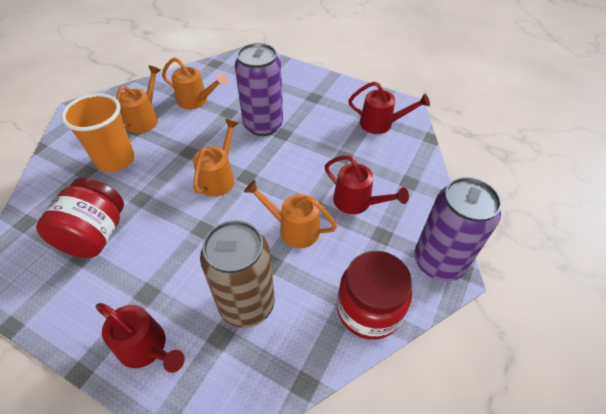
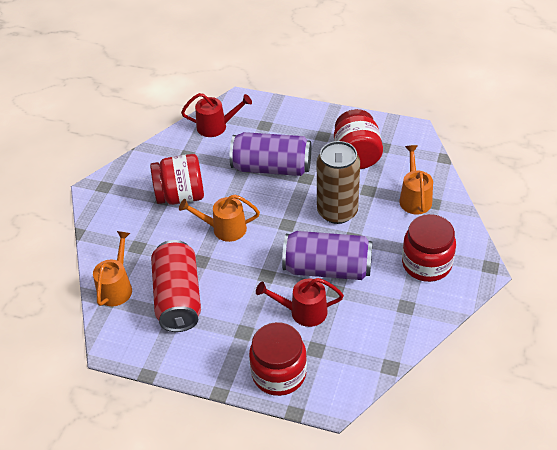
orange cup: 1 -> 0
orange watering can: 4 -> 3
red can: 0 -> 1
red jar: 2 -> 4
red watering can: 3 -> 2

